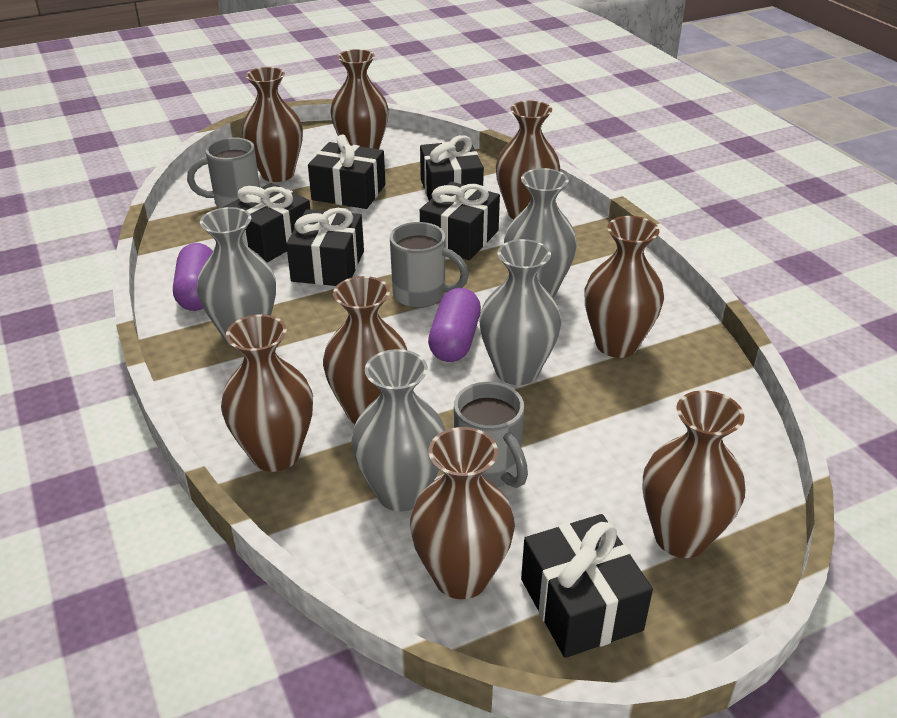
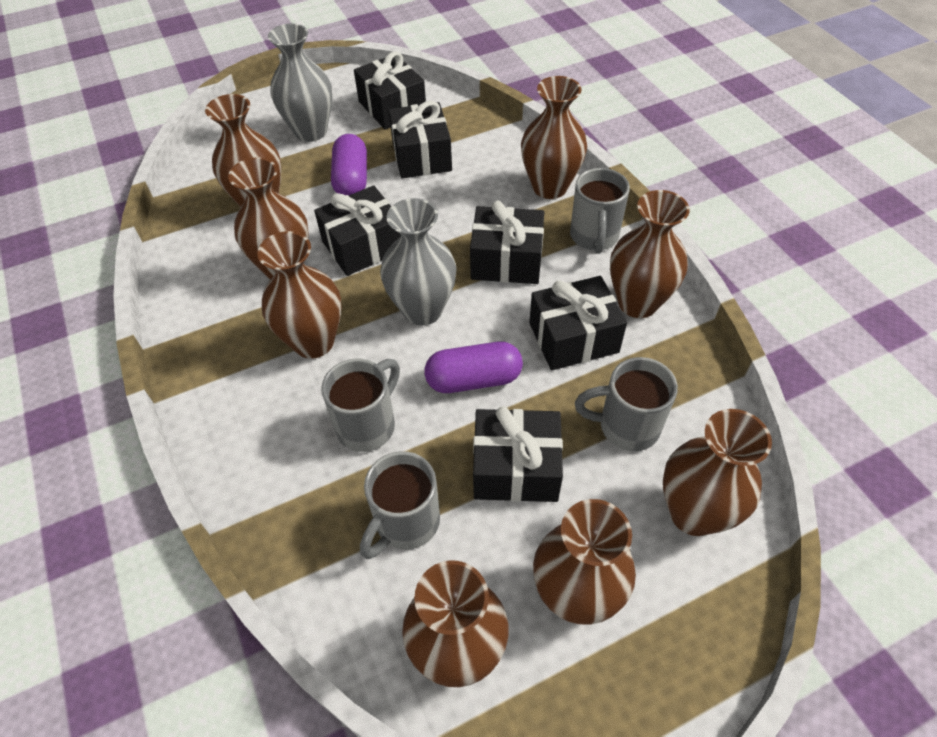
grey mug: 3 -> 4
grey vase: 4 -> 2

